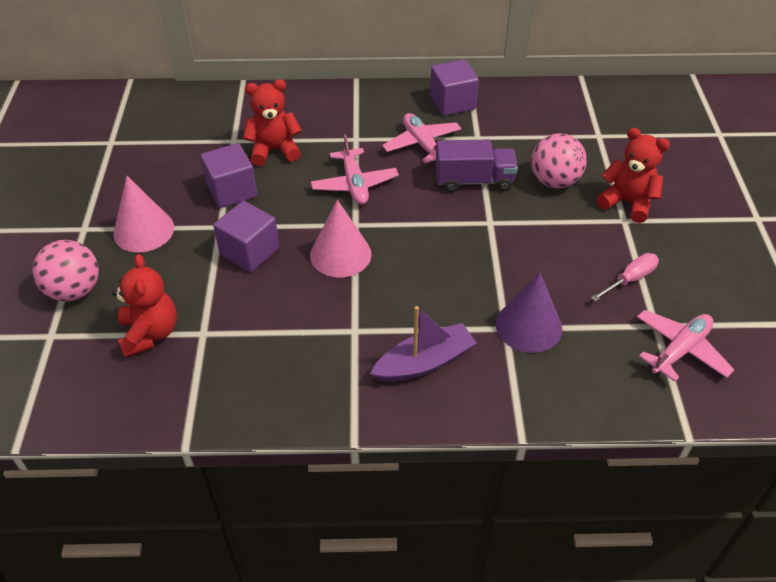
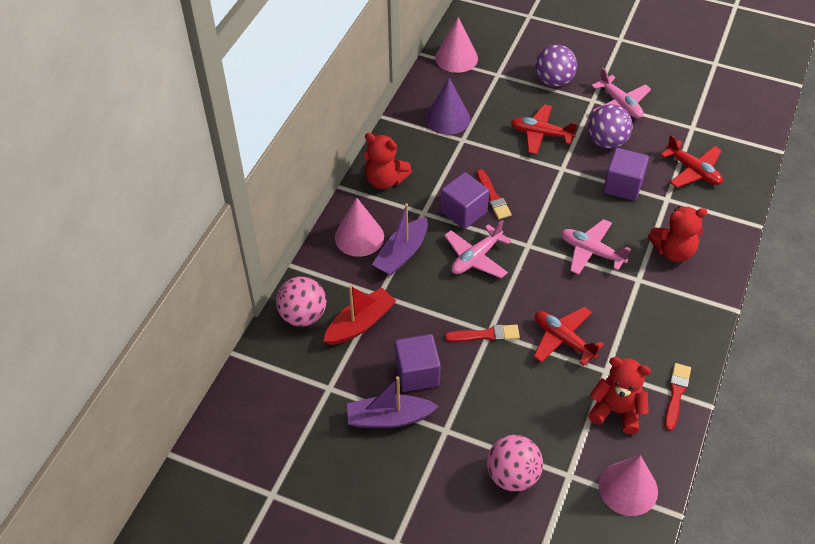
pink cone: 2 -> 3
pink screwdriver: 1 -> 0
purple ball: 0 -> 2
purple boat: 1 -> 2
purple truck: 1 -> 0
red boat: 0 -> 1
red brush: 0 -> 3
red plane: 0 -> 3

